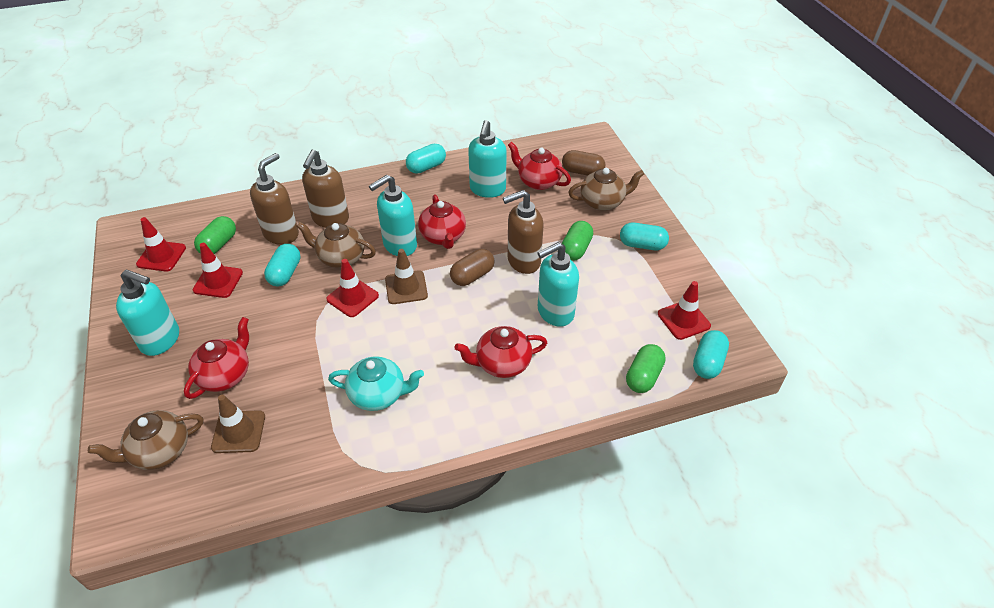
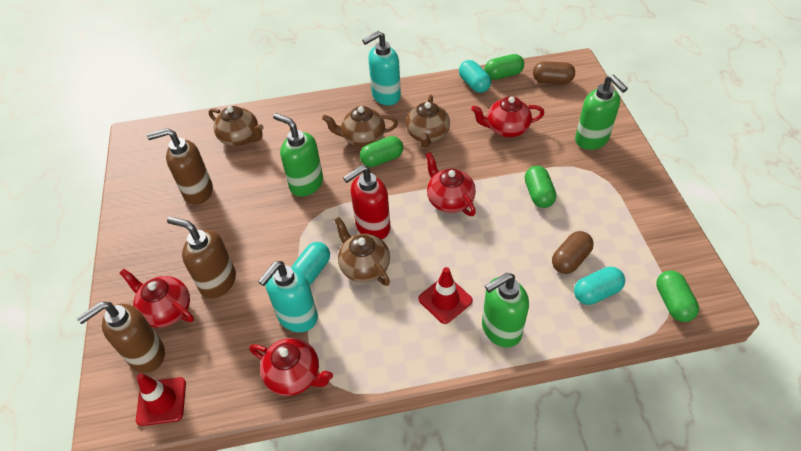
brown teapot: 3 -> 4
brown traffic cone: 2 -> 0
green capsule: 3 -> 4
green soap dispenser: 0 -> 3
red soap dispenser: 0 -> 1
red traffic cone: 4 -> 2
turquoise capsule: 4 -> 3
turquoise soap dispenser: 4 -> 2
turquoise teapot: 1 -> 0

